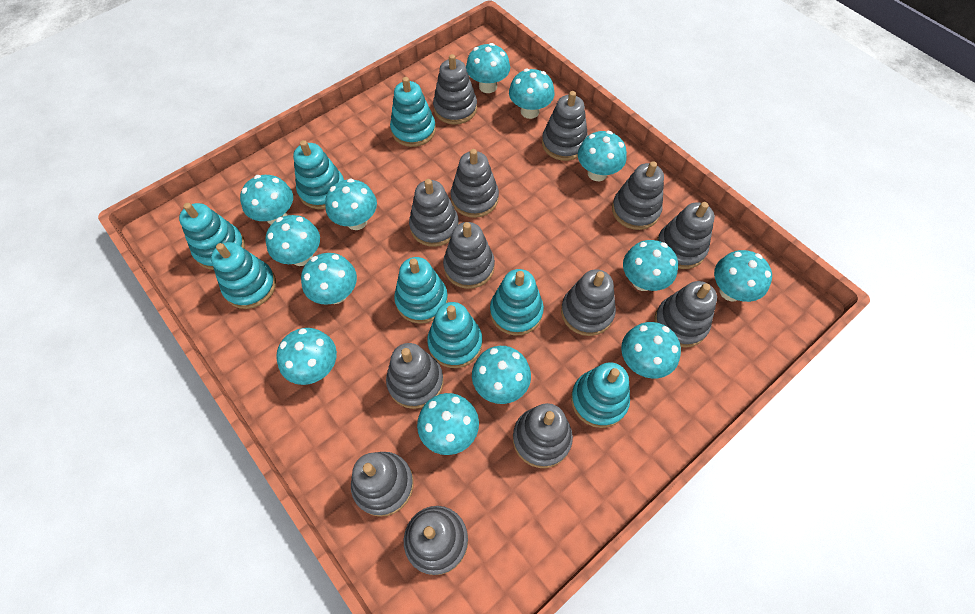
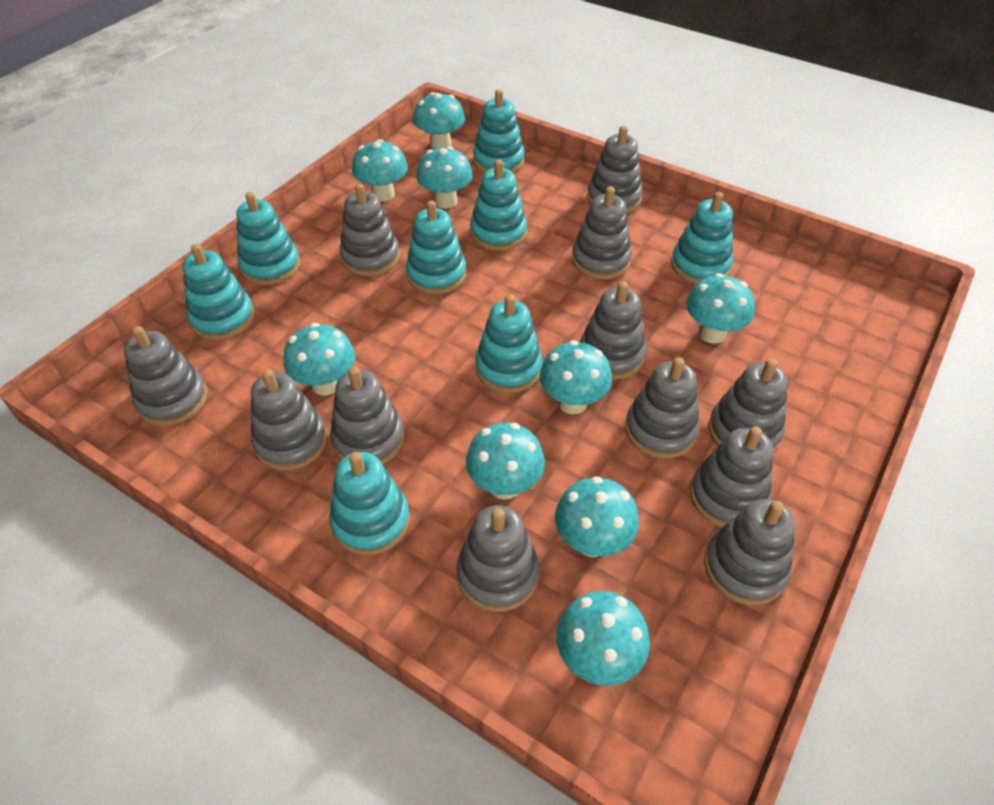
grey stacking toy: 13 -> 12
turquoise mushroom: 13 -> 9

